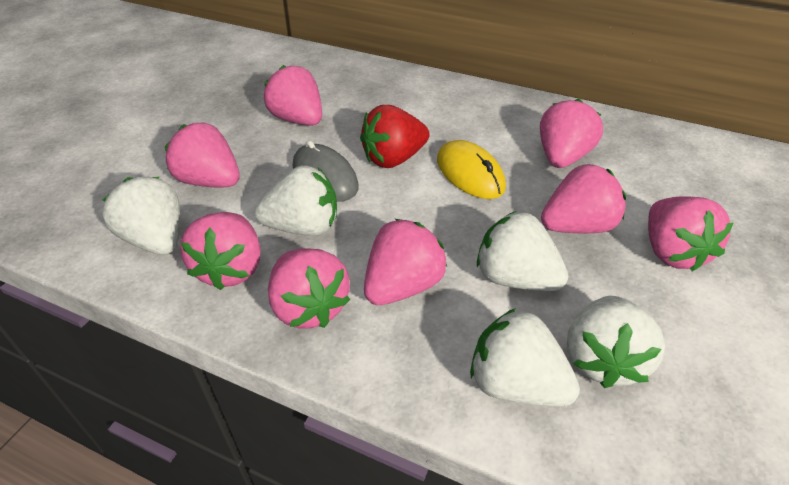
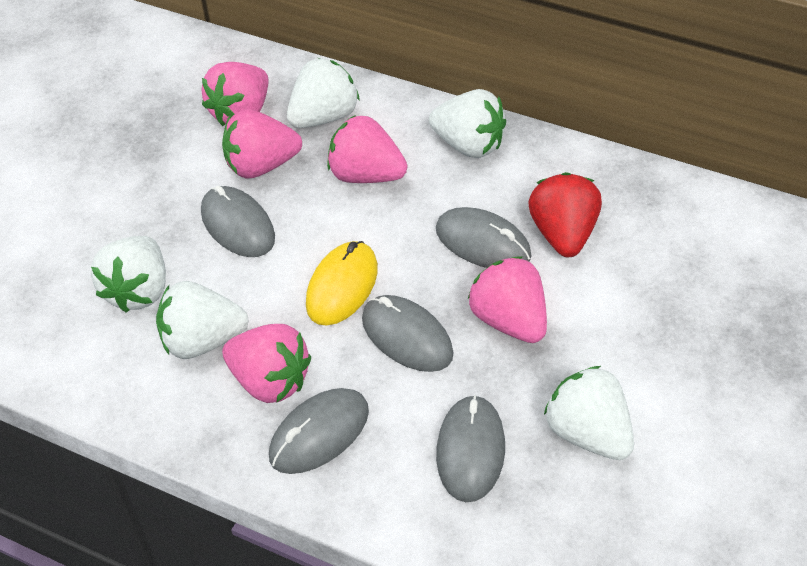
grey mouse: 1 -> 5
pink strawberry: 8 -> 5

